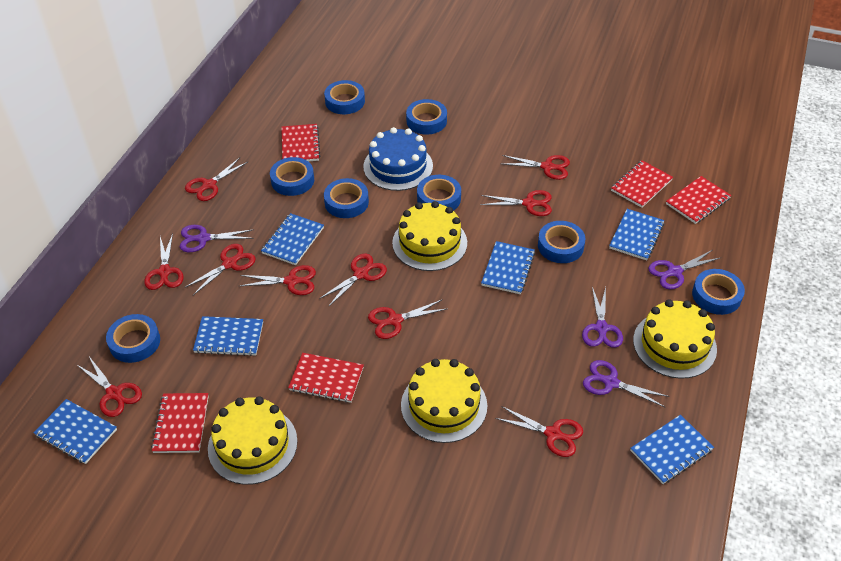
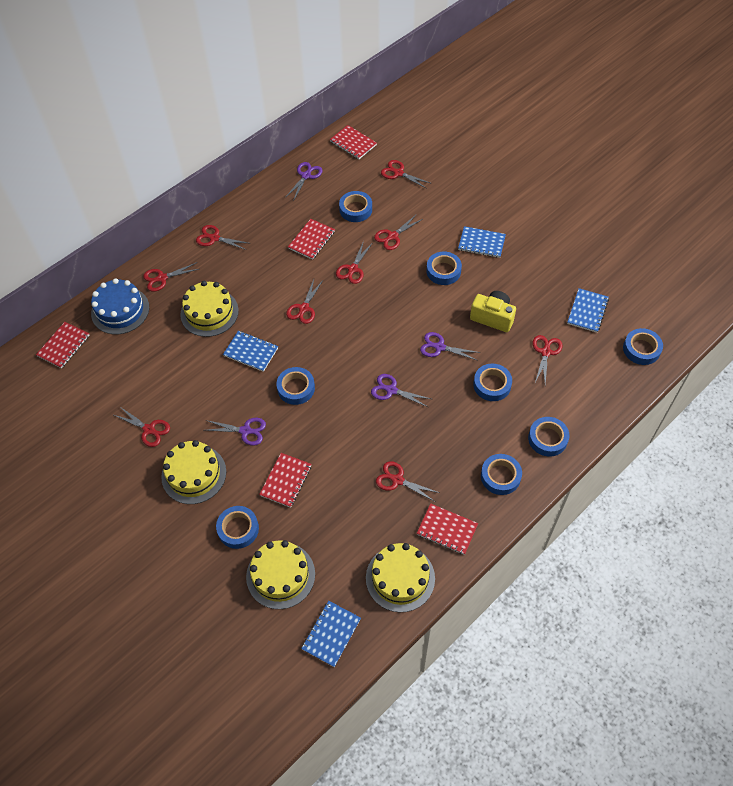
blue notebook: 6 -> 4
red scissors: 10 -> 9
yellow camera: 0 -> 1

